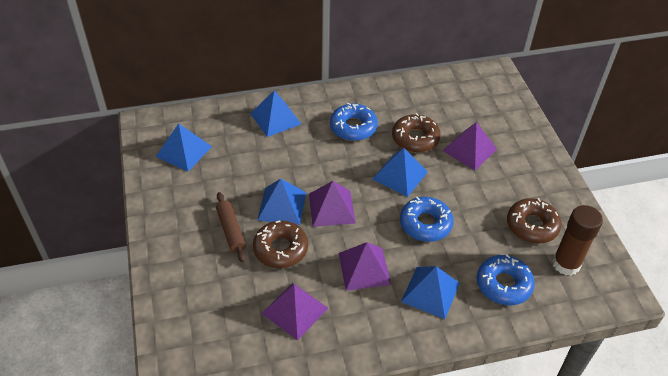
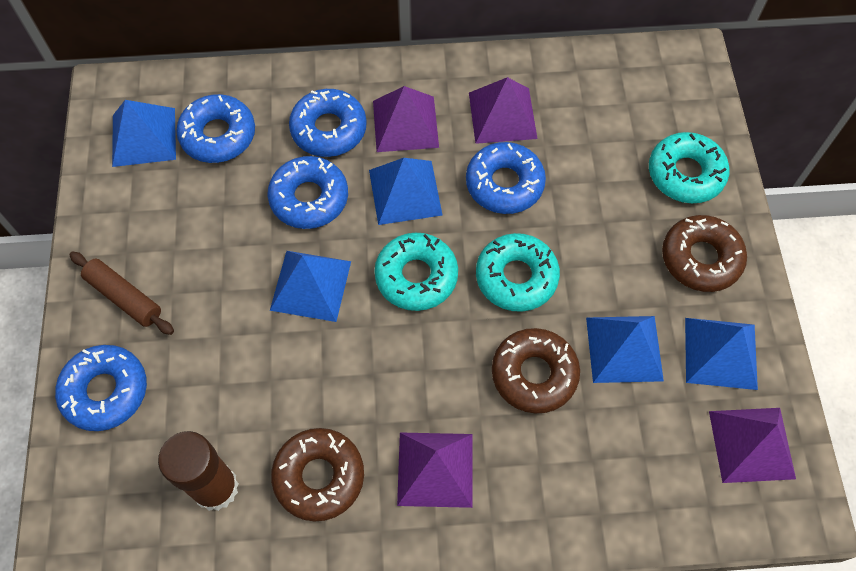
blue donut: 3 -> 5
turquoise donut: 0 -> 3

